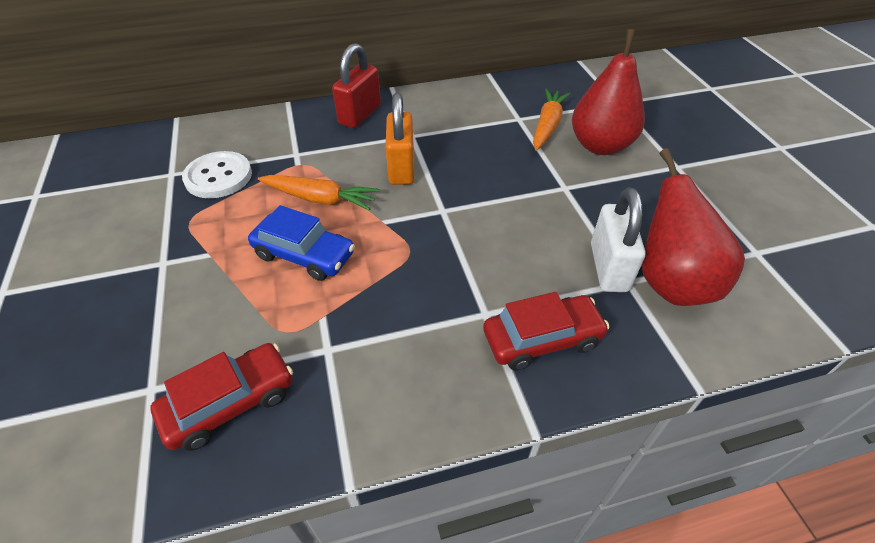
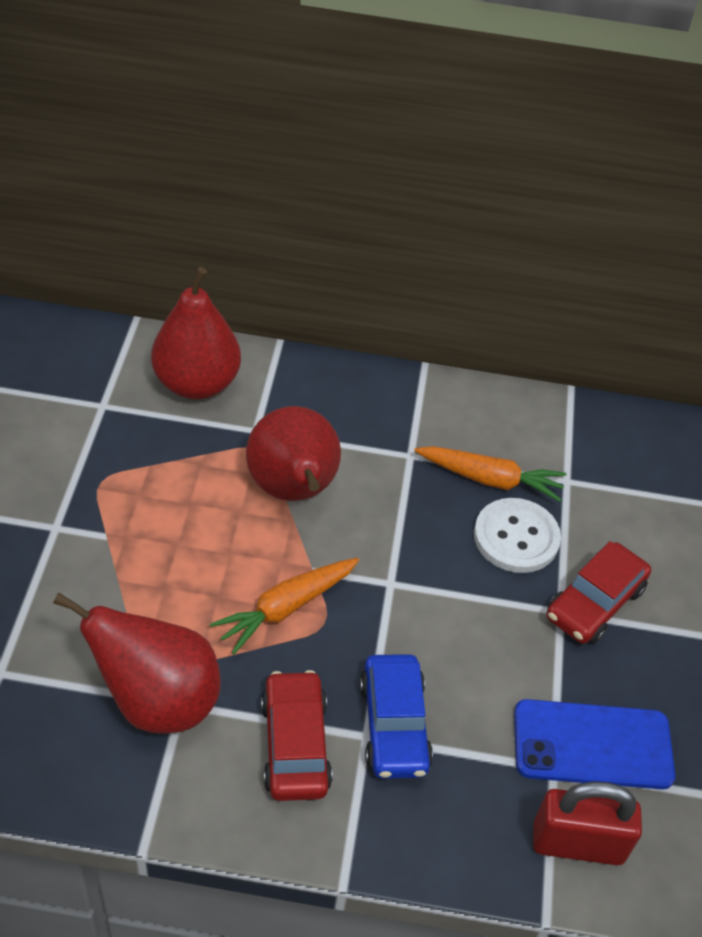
blue phone: 0 -> 1
orange padlock: 1 -> 0
red pear: 2 -> 3
white padlock: 1 -> 0

